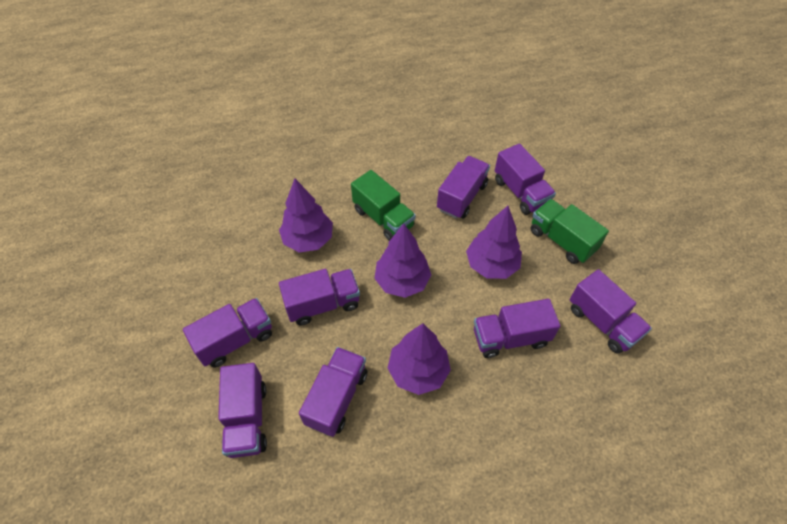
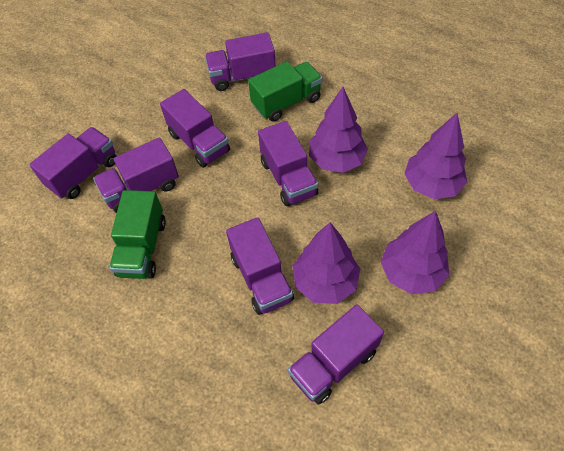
purple truck: 8 -> 7

